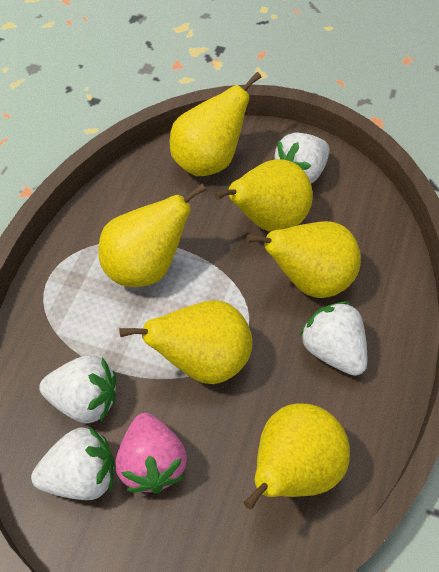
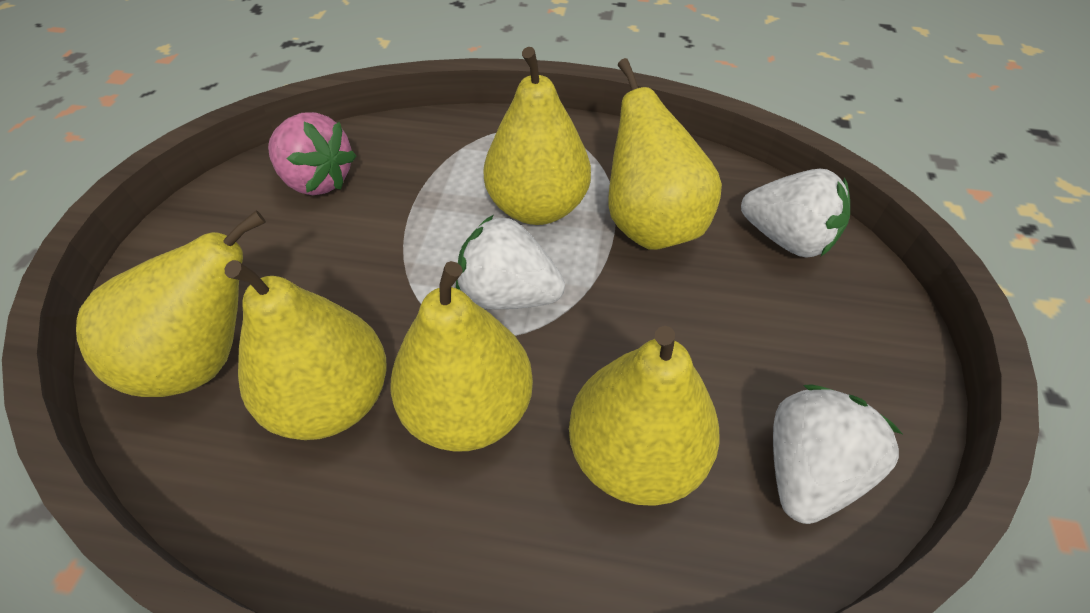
white strawberry: 4 -> 3

